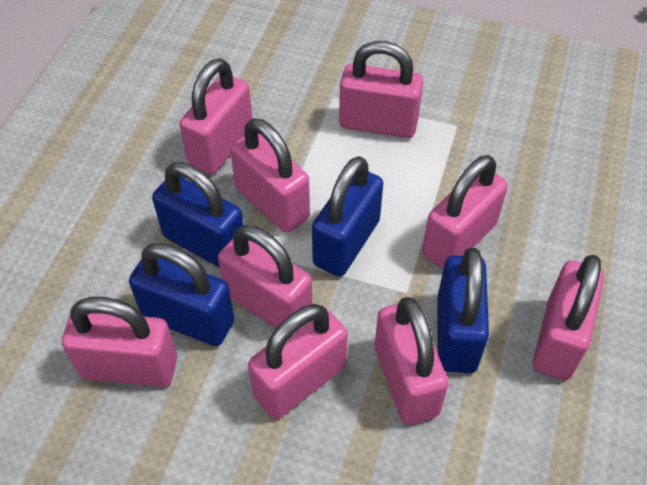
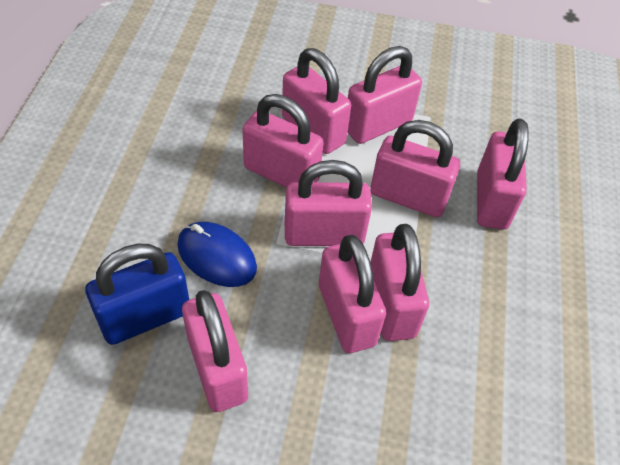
blue mouse: 0 -> 1
blue padlock: 4 -> 1

